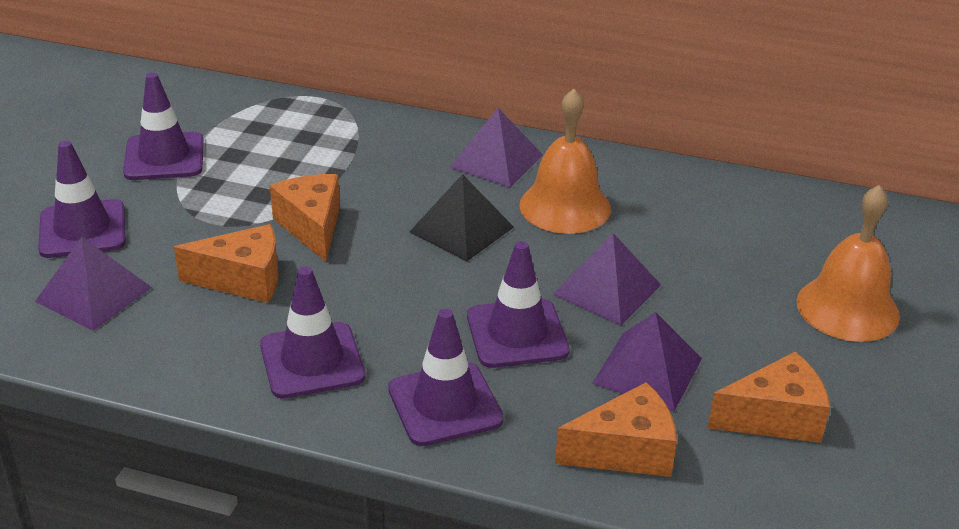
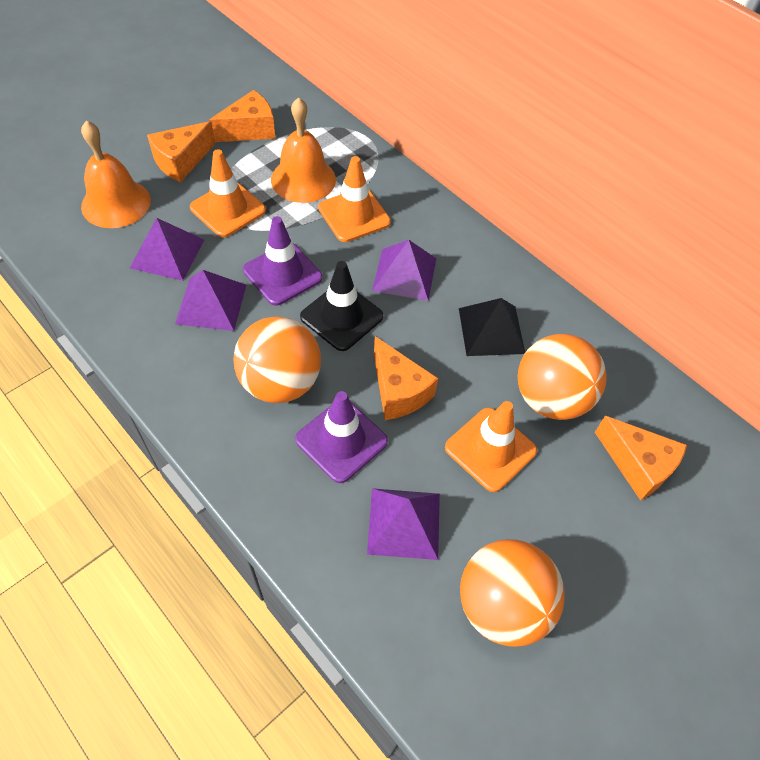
black traffic cone: 0 -> 1
orange ball: 0 -> 3
orange traffic cone: 0 -> 3
purple traffic cone: 5 -> 2

